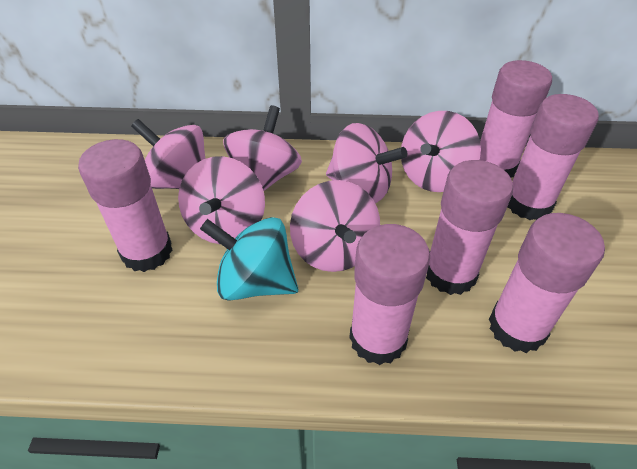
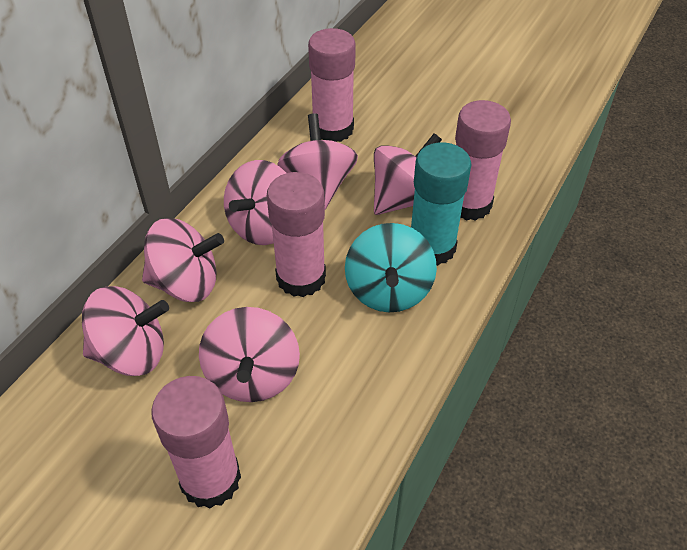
pink glue stick: 6 -> 4
turquoise glue stick: 0 -> 1

